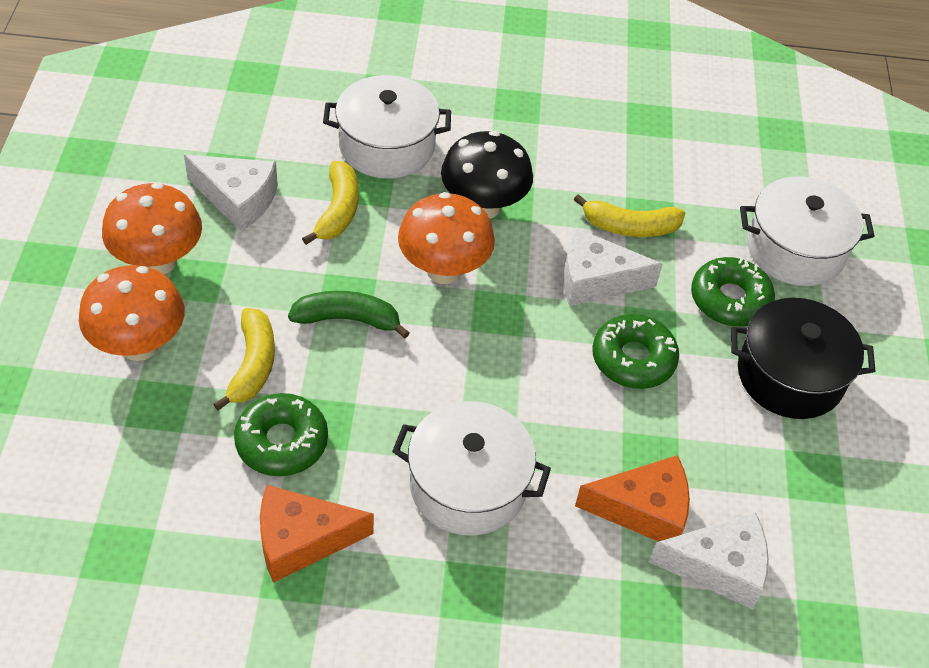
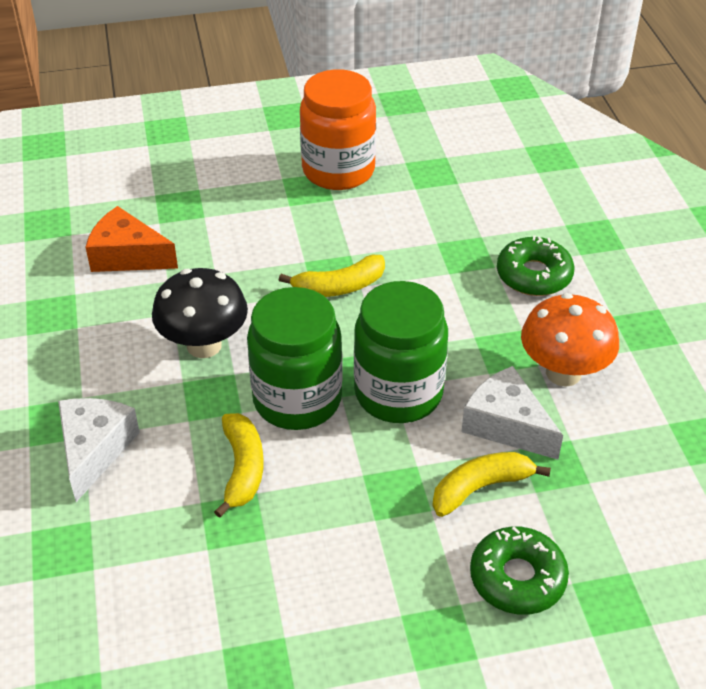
black pot: 1 -> 0
green banana: 1 -> 0
green donut: 3 -> 2
green jar: 0 -> 2
orange cheese: 2 -> 1
orange jar: 0 -> 1
orange mushroom: 3 -> 1
white cheese: 3 -> 2
white pot: 3 -> 0

